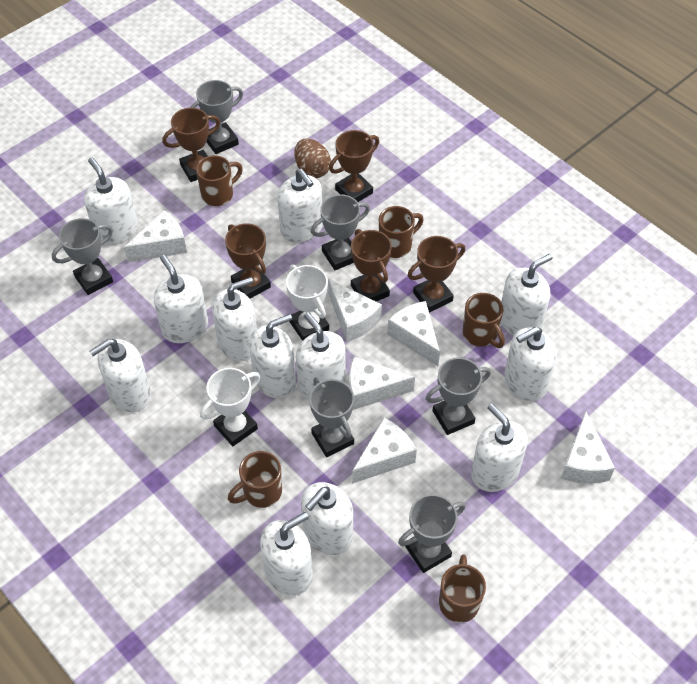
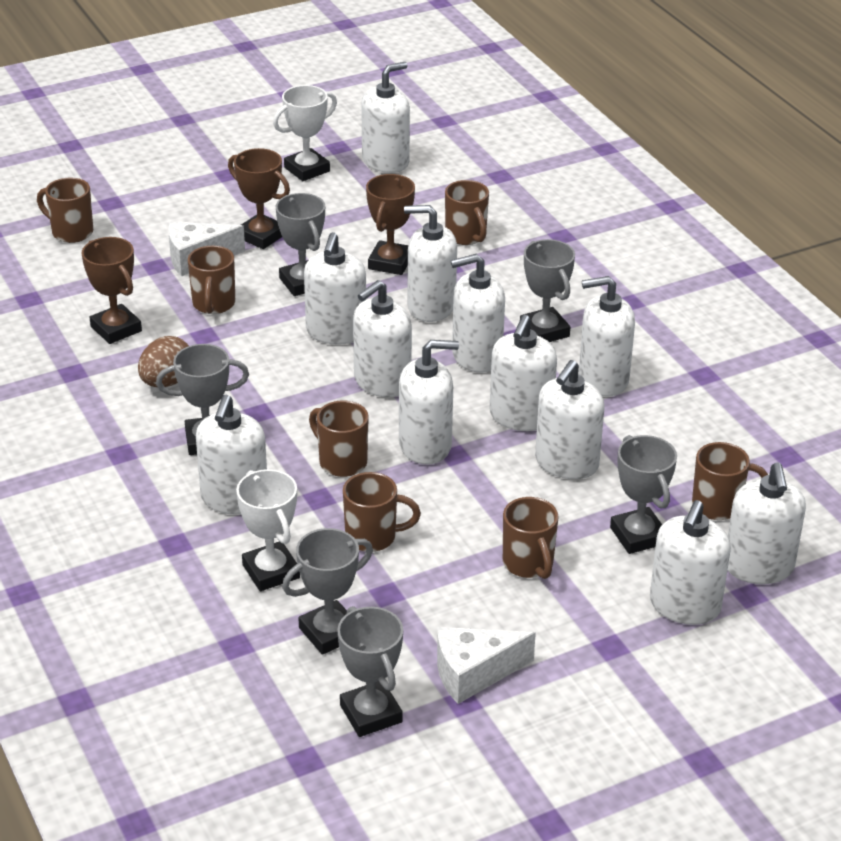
brown mug: 5 -> 7
brown trophy: 5 -> 3
white cheese: 6 -> 2

